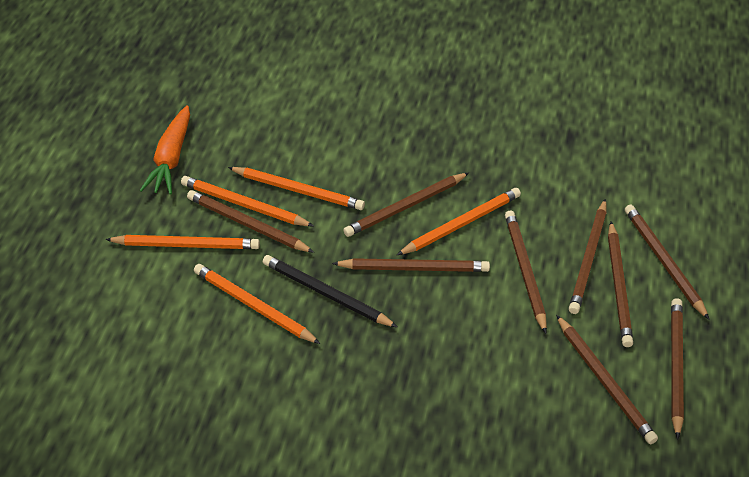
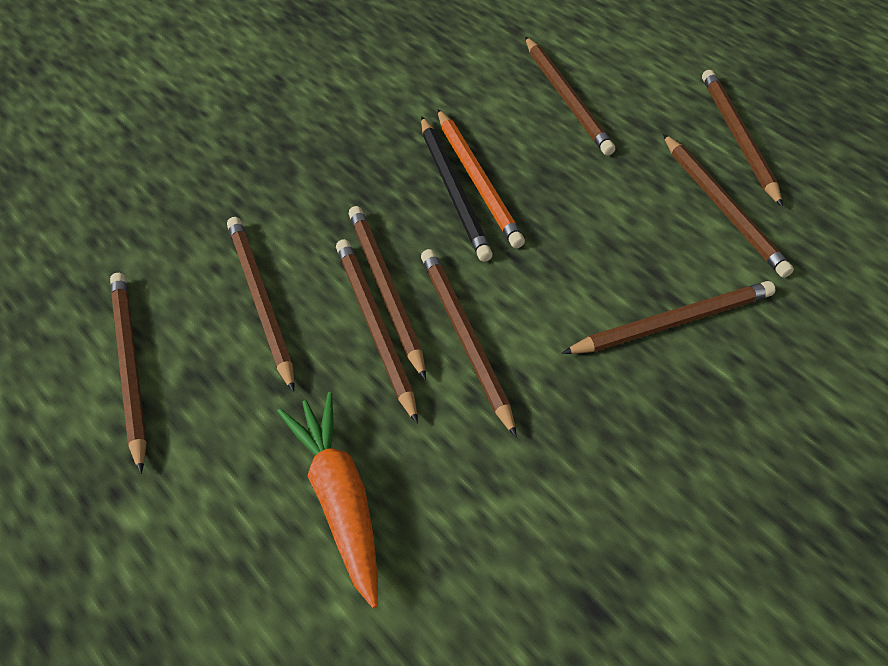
orange pencil: 5 -> 1

